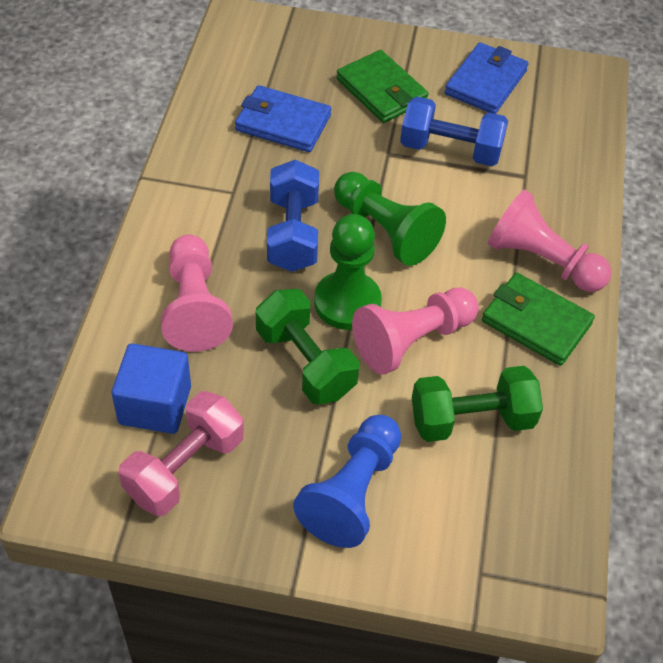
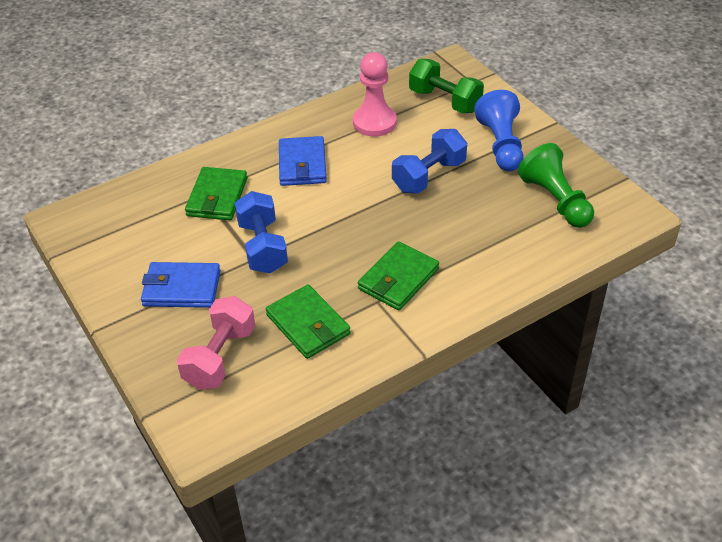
blue cube: 1 -> 0
green dumbbell: 2 -> 1
green pawn: 2 -> 1
green wallet: 2 -> 3
pink pawn: 3 -> 1

